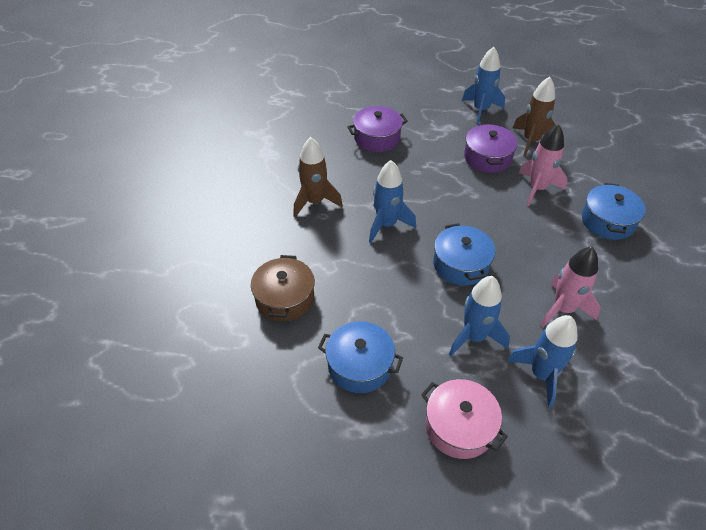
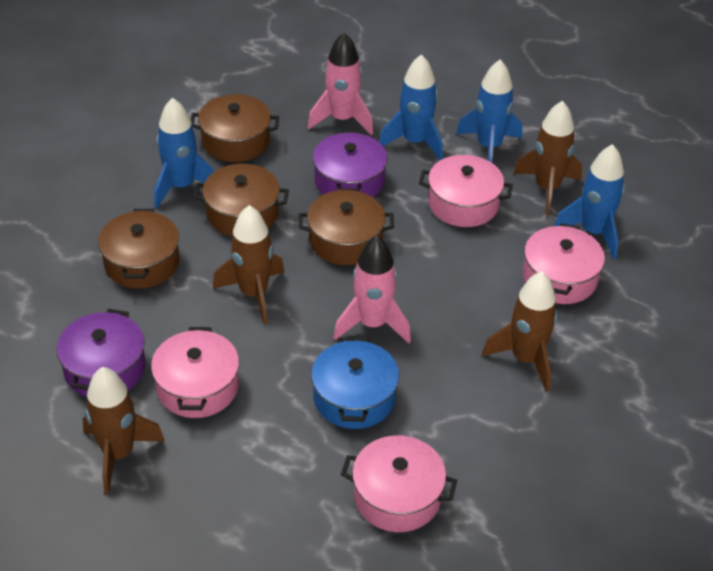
blue pot: 3 -> 1
brown pot: 1 -> 4
brown rocket: 2 -> 4
pink pot: 1 -> 4

